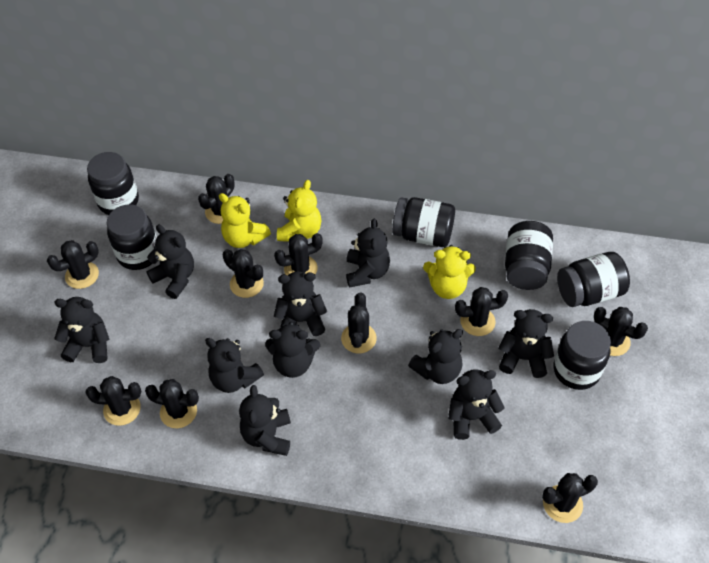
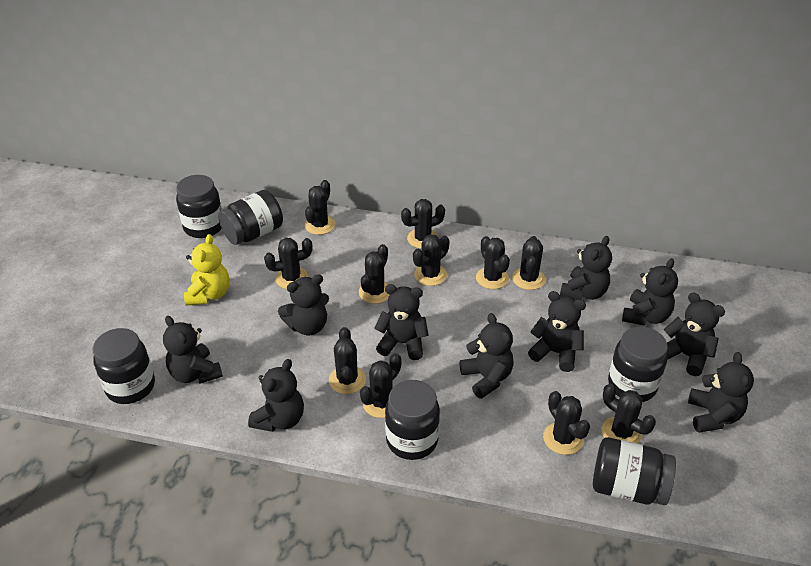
black cactus: 10 -> 11
yellow teddy bear: 3 -> 1

